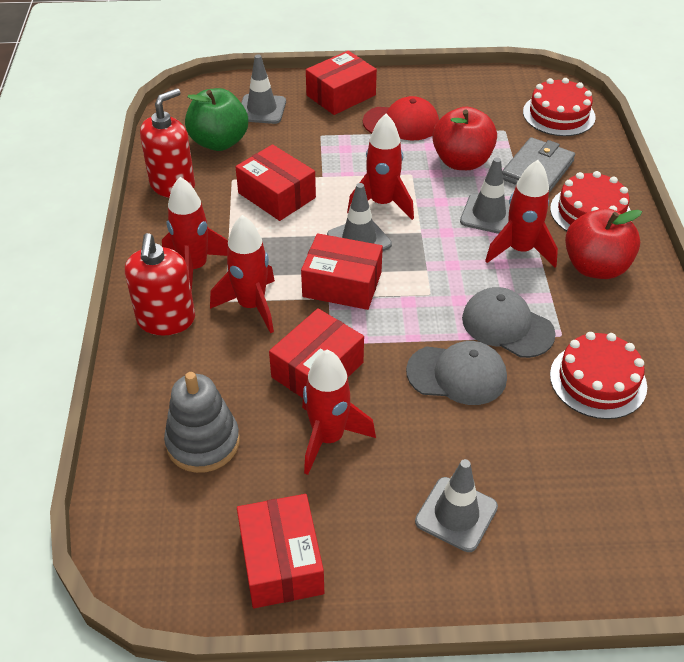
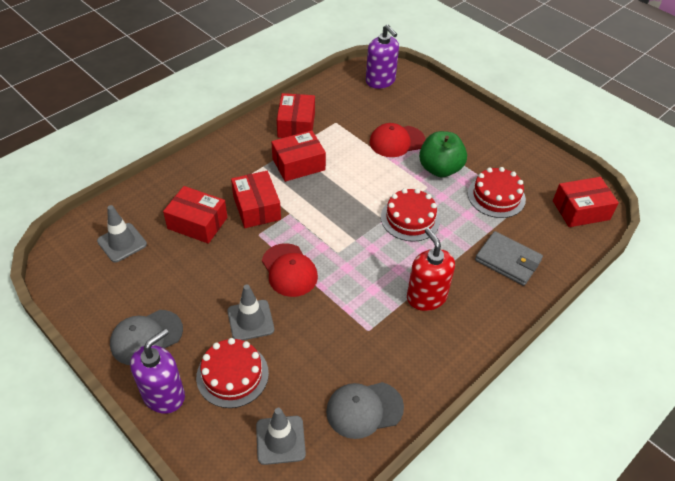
grey stacking toy: 1 -> 0
grey traffic cone: 4 -> 3
purple soap dispenser: 0 -> 2
red apple: 2 -> 0
red cap: 1 -> 2
red rocket: 5 -> 0
red soap dispenser: 2 -> 1

